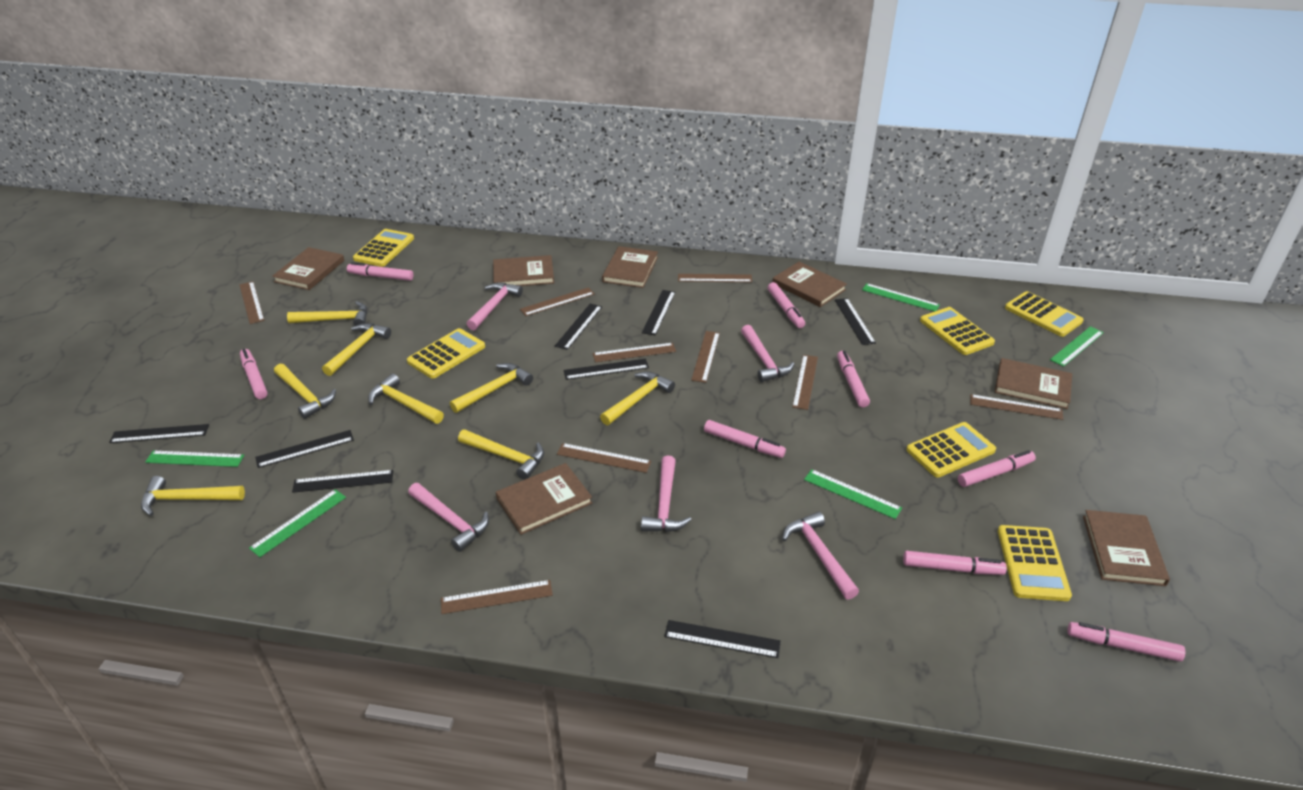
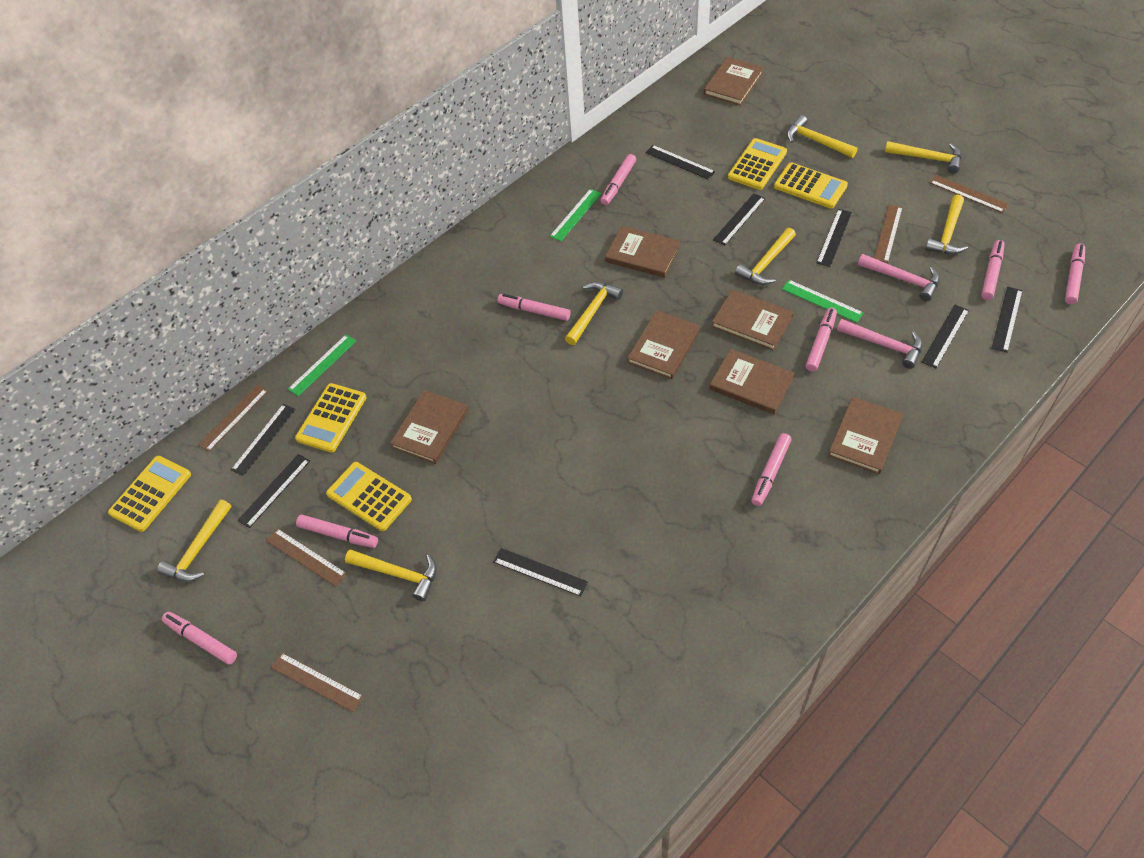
brown ruler: 9 -> 5
green ruler: 5 -> 3
pink hammer: 5 -> 2
yellow calculator: 6 -> 5
yellow hammer: 8 -> 7

